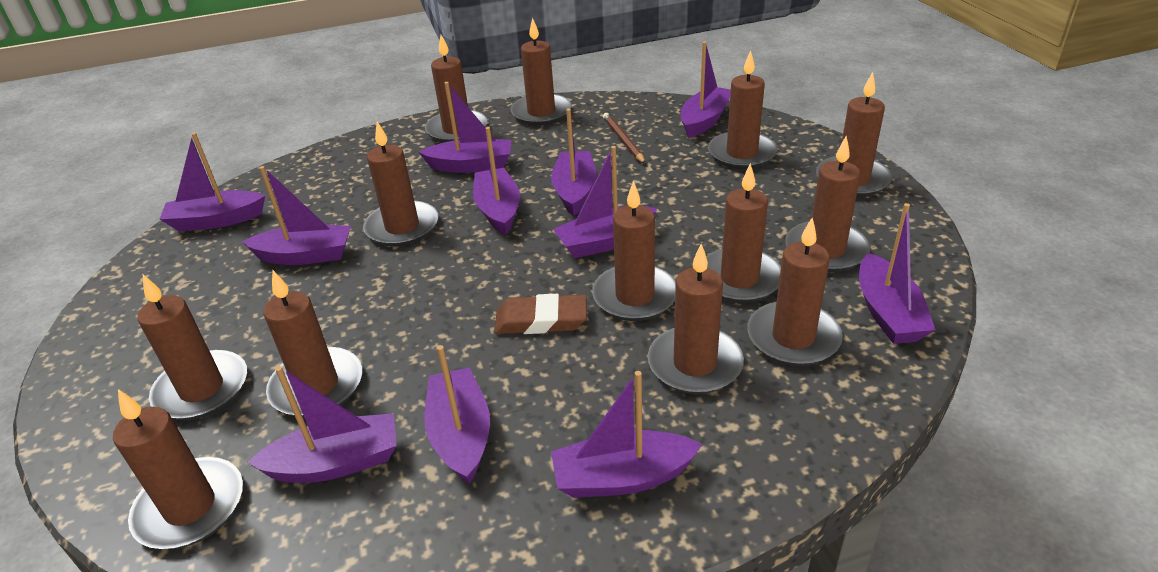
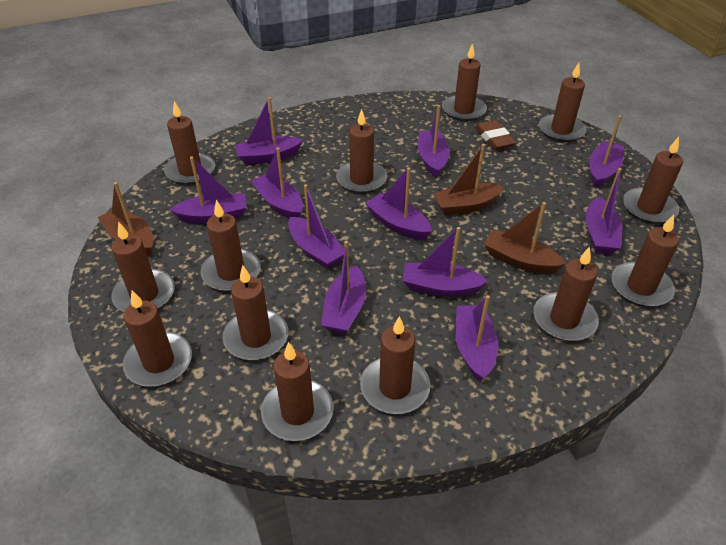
brown boat: 0 -> 3
brown pencil: 1 -> 0

